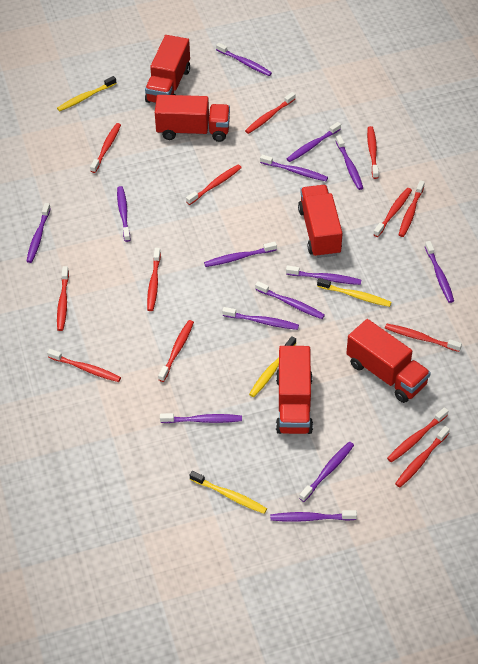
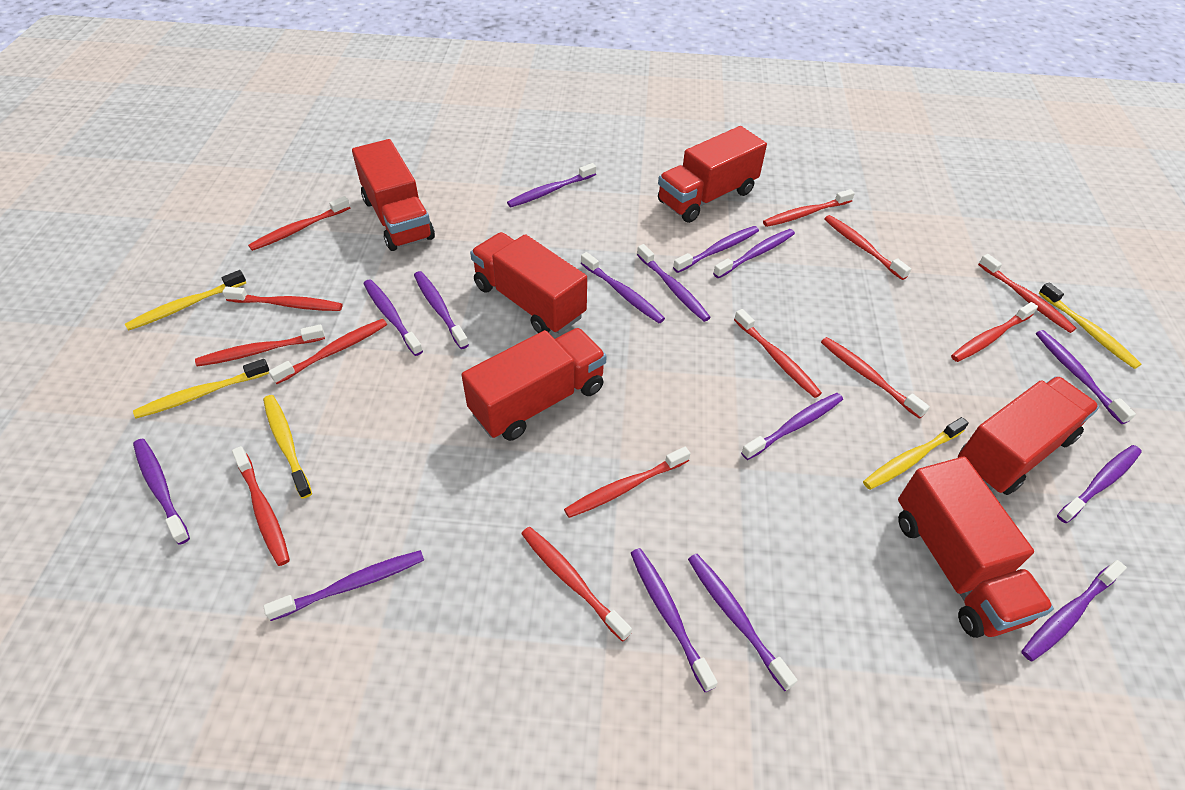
purple toothbrush: 14 -> 15
red truck: 5 -> 6
yellow toothbrush: 4 -> 5

